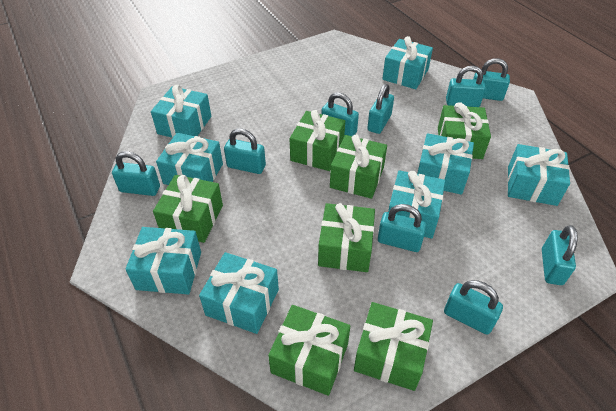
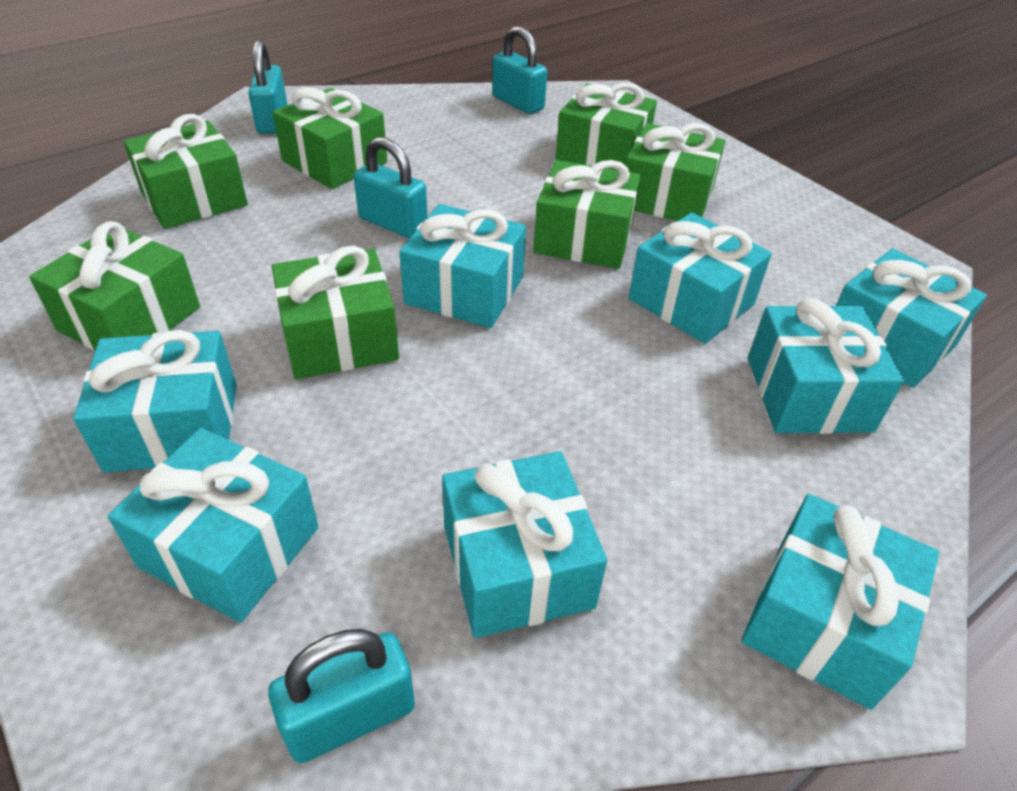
turquoise padlock: 9 -> 4

